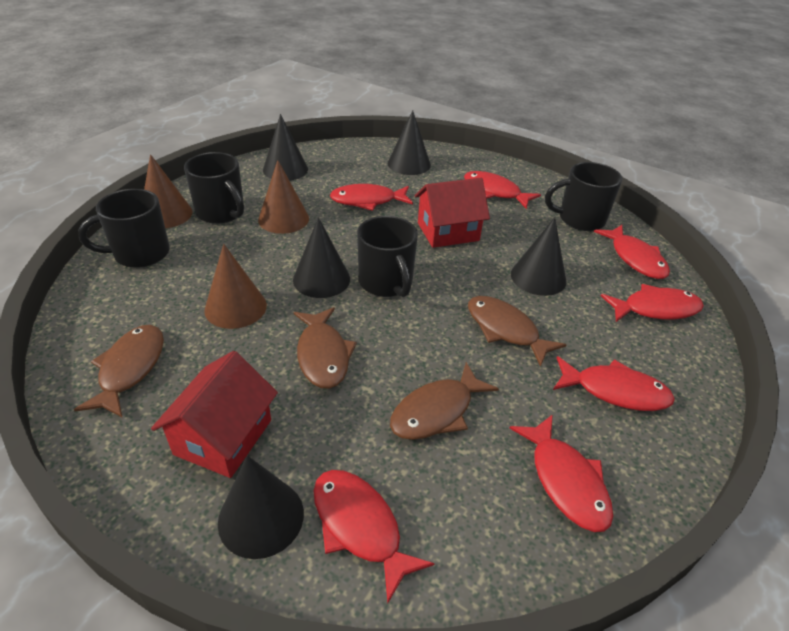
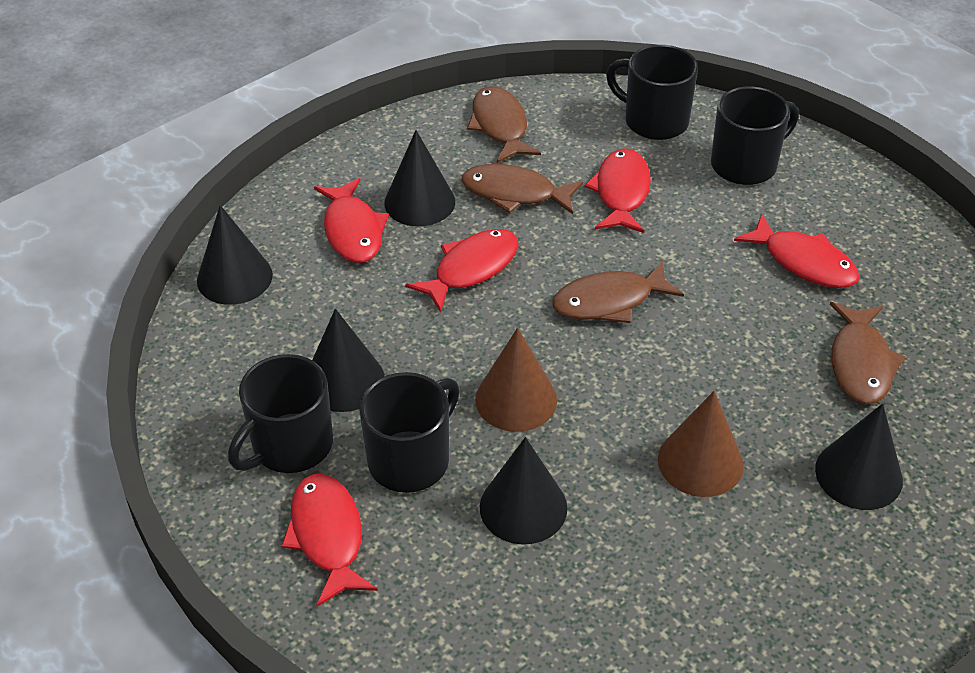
brown cone: 3 -> 2
red fish: 7 -> 5
red house: 2 -> 0

